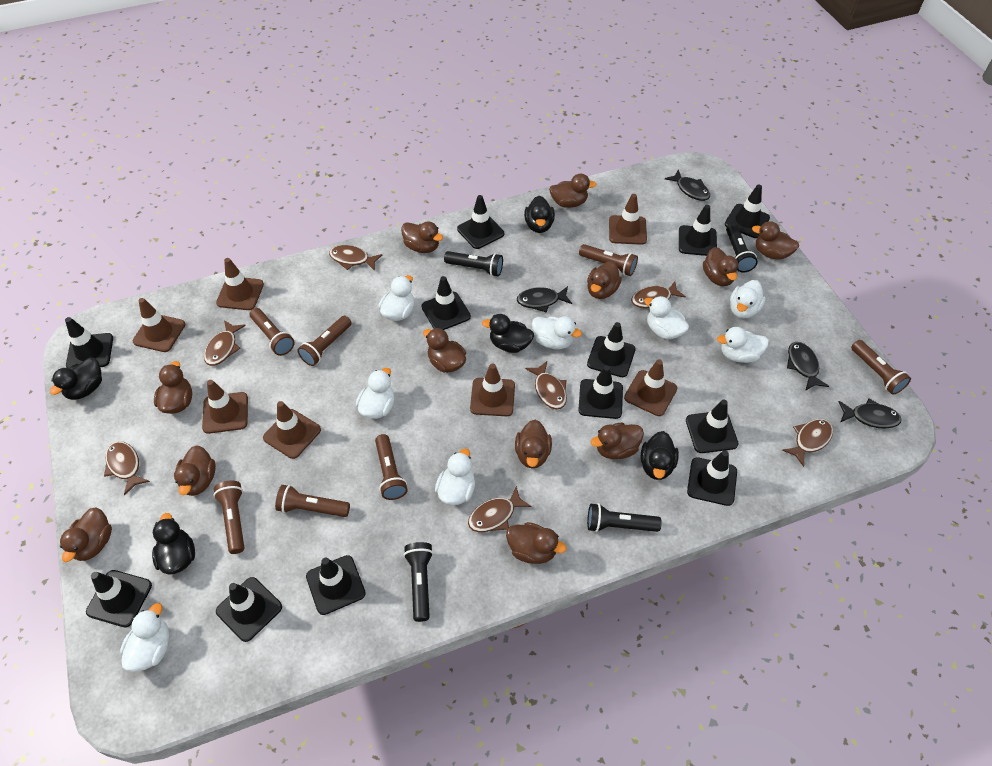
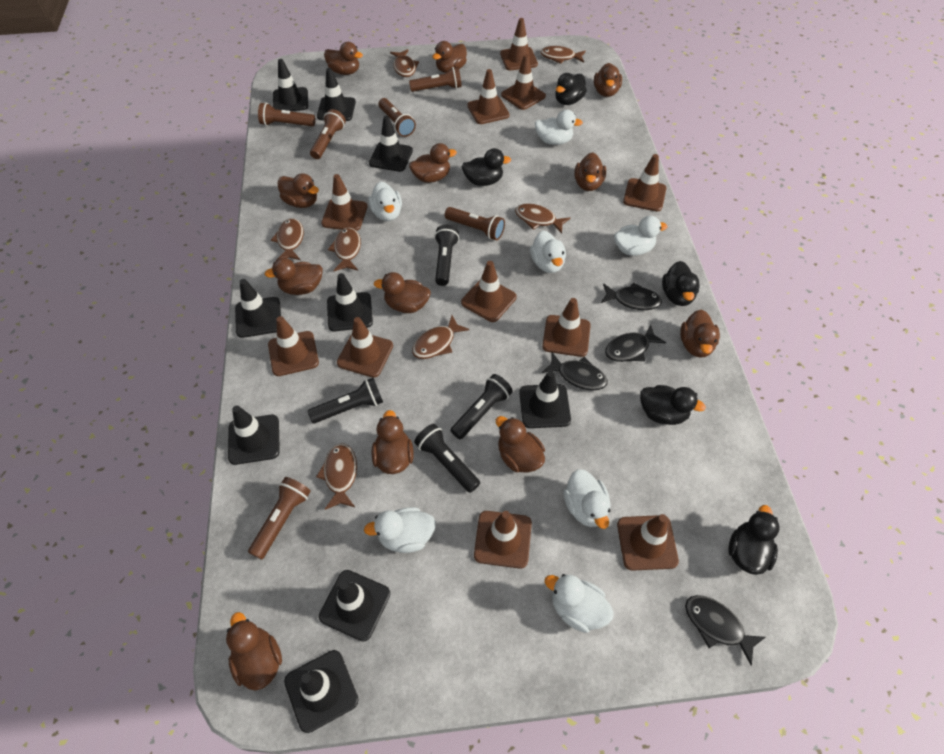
black traffic cone: 12 -> 9
brown flashlight: 7 -> 6
brown traffic cone: 7 -> 11
white duck: 8 -> 7

